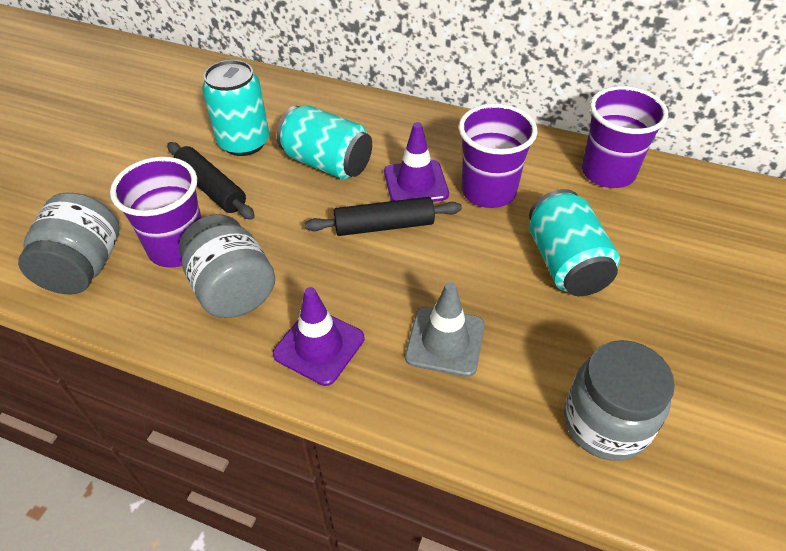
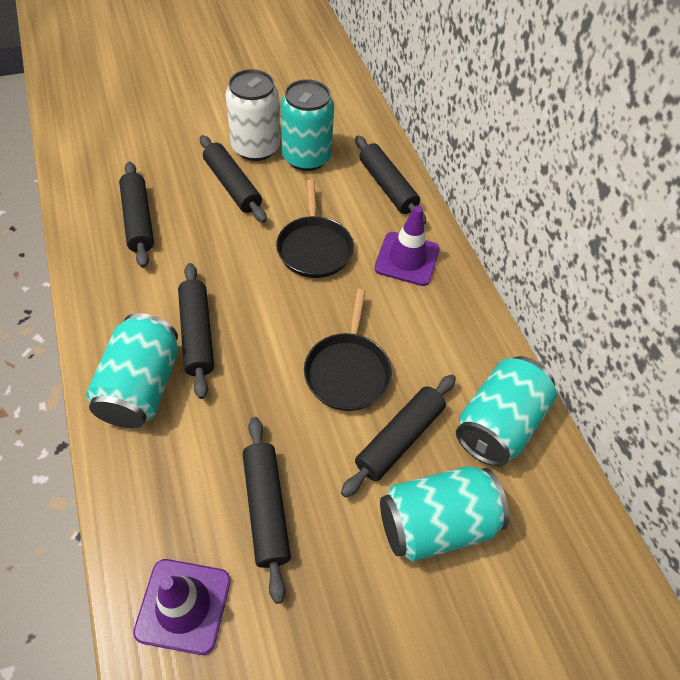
black pan: 0 -> 2
black rolling pin: 2 -> 6
grey jar: 3 -> 0
grey traffic cone: 1 -> 0
purple cup: 3 -> 0
turquoise can: 3 -> 4
white can: 0 -> 1

